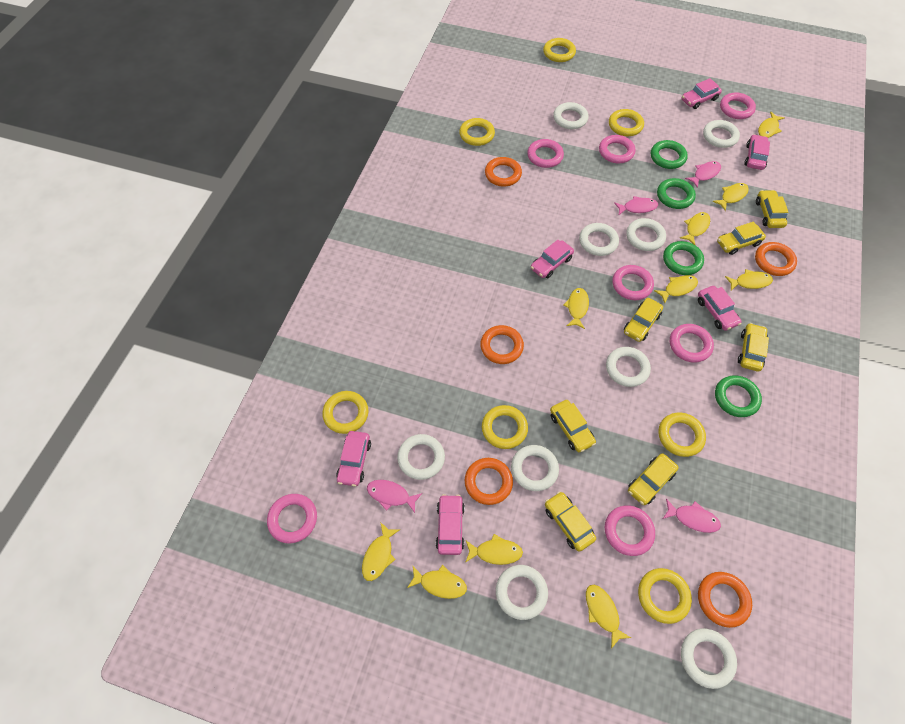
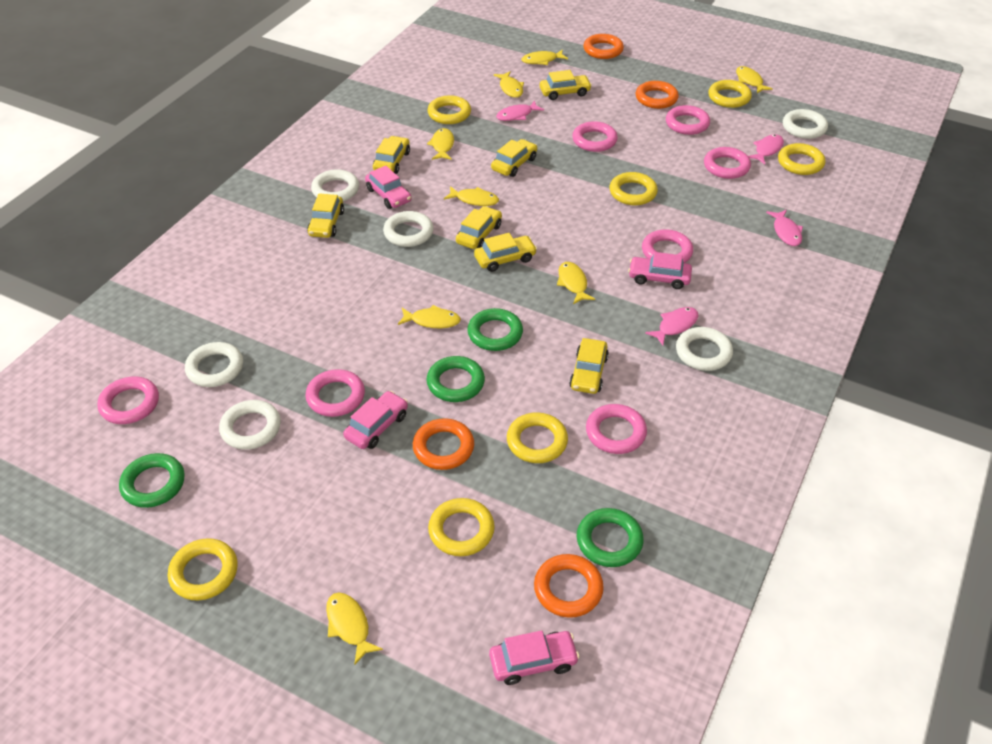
orange ring: 5 -> 4
pink car: 6 -> 4
white ring: 9 -> 6
yellow fish: 10 -> 8

